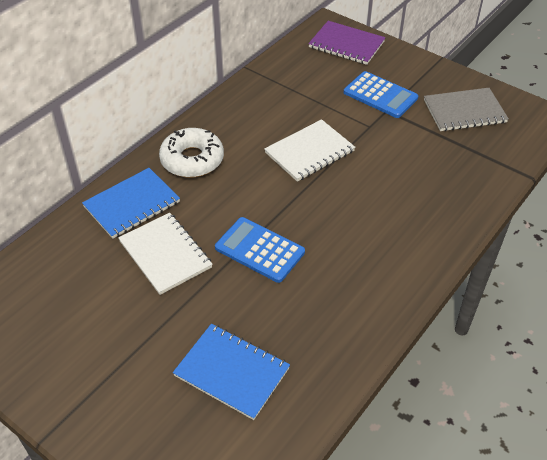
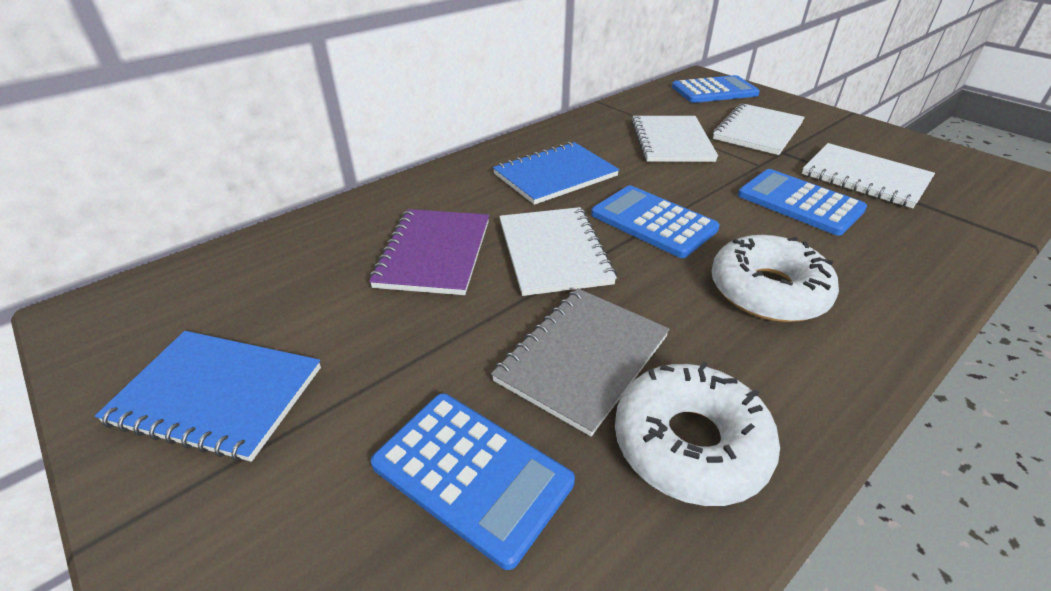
blue calculator: 2 -> 4
white donut: 1 -> 2
white notebook: 2 -> 4

